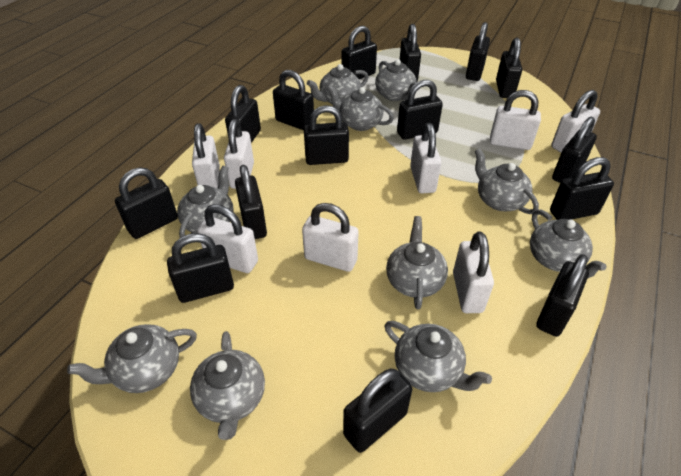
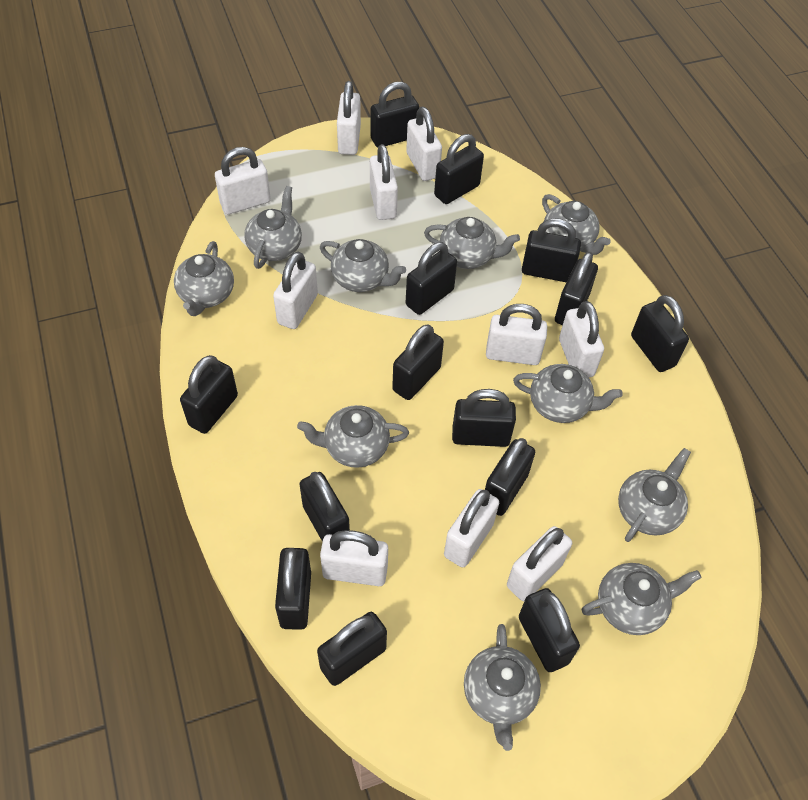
black padlock: 15 -> 14
white padlock: 8 -> 10

